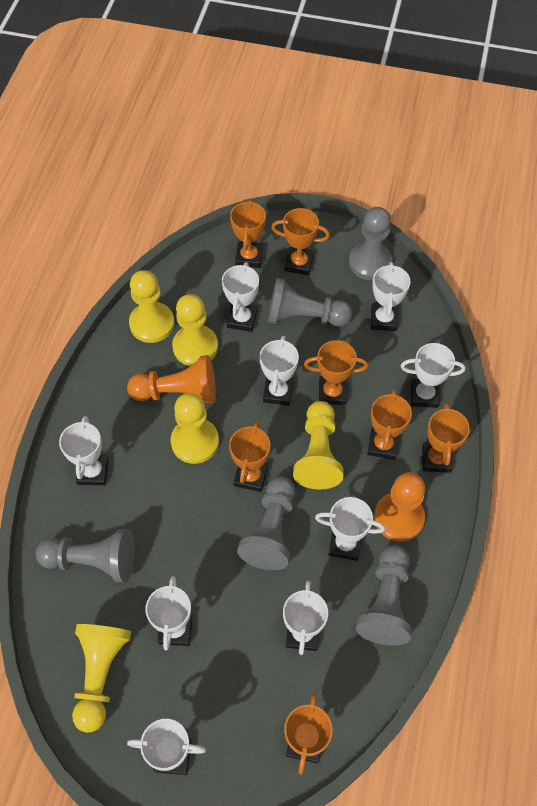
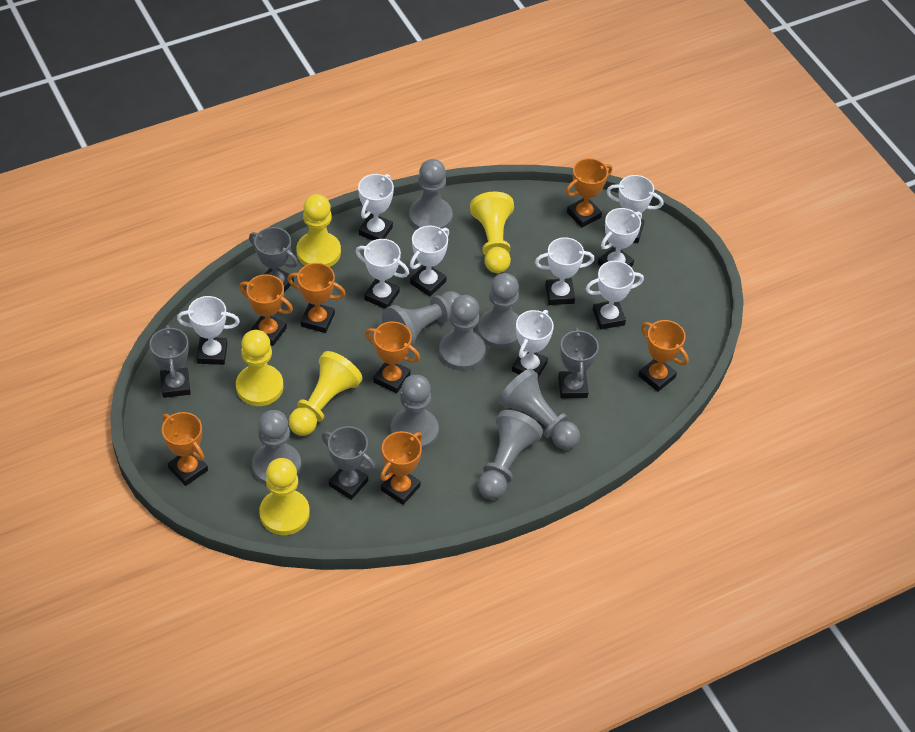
grey pawn: 5 -> 8
grey trophy: 0 -> 4
orange pawn: 2 -> 0

